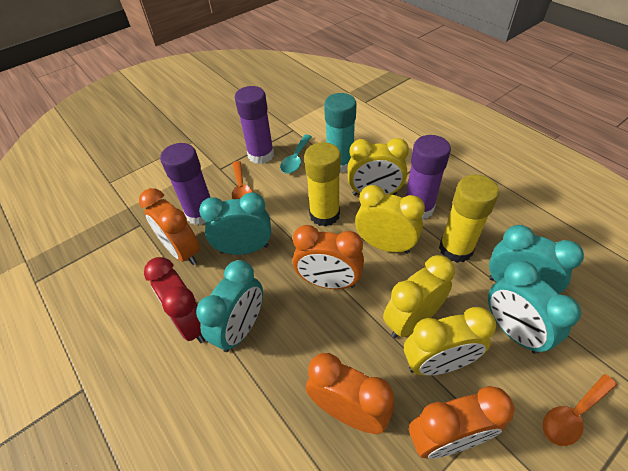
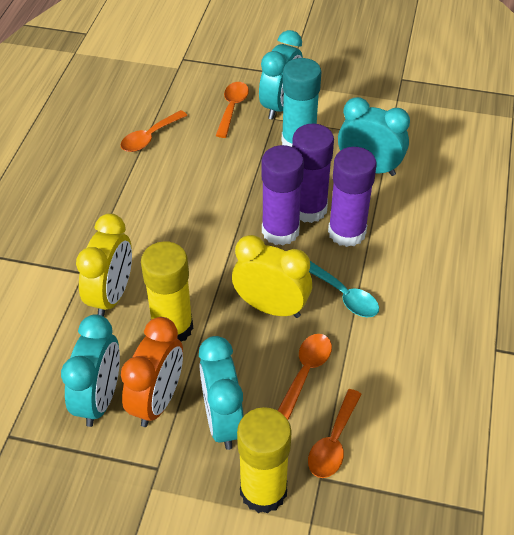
orange clock: 4 -> 1
orange spoon: 2 -> 4
red clock: 1 -> 0
yellow clock: 4 -> 2

